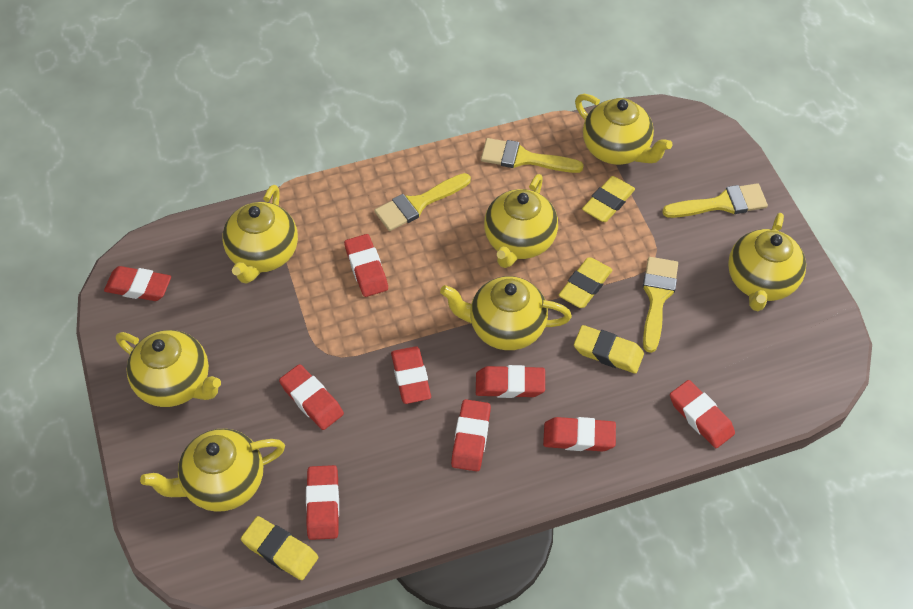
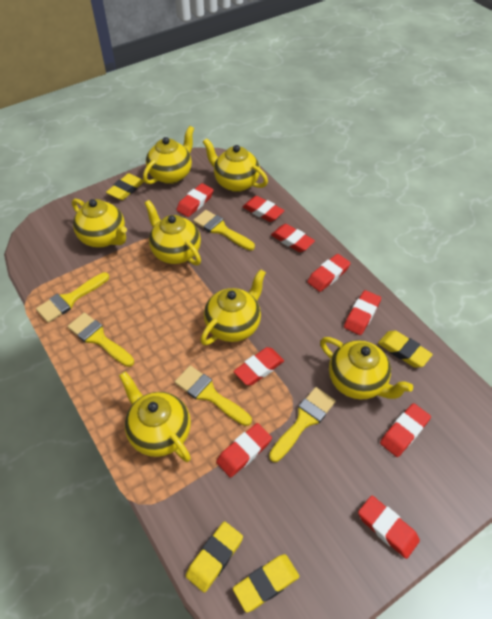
yellow brush: 4 -> 5

